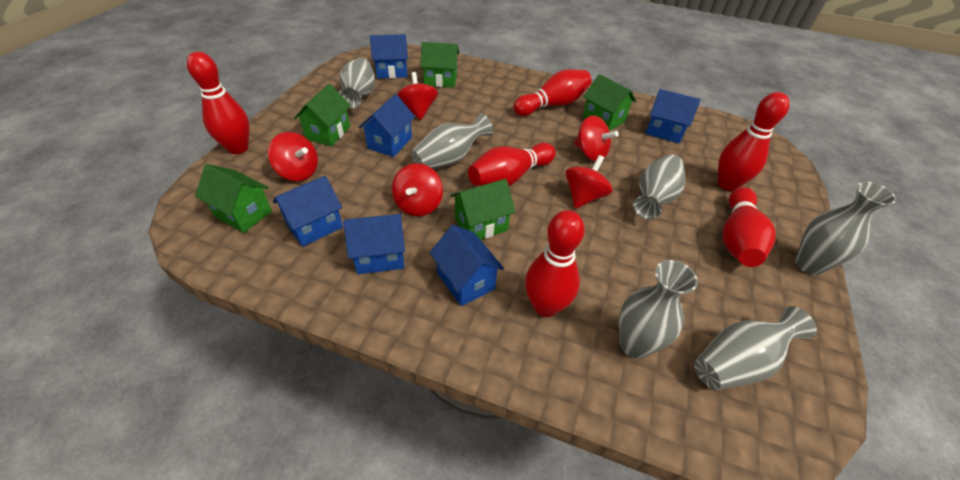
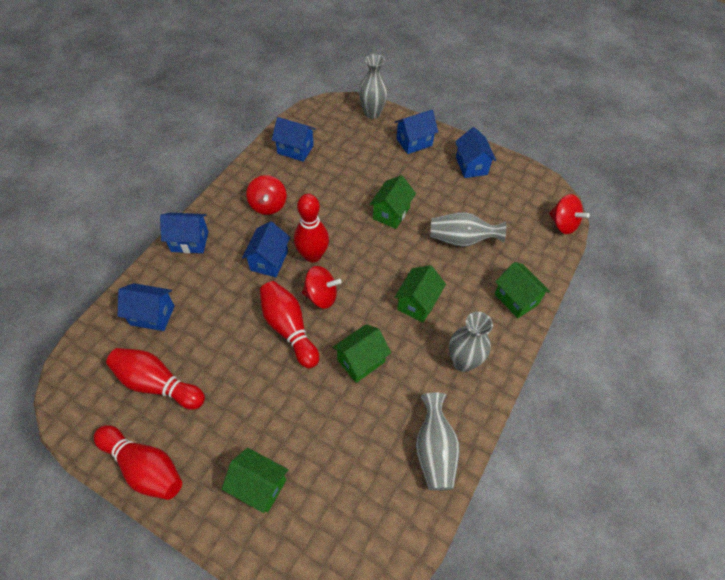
grey vase: 6 -> 4
red bowling pin: 6 -> 4
red spinning top: 5 -> 3

